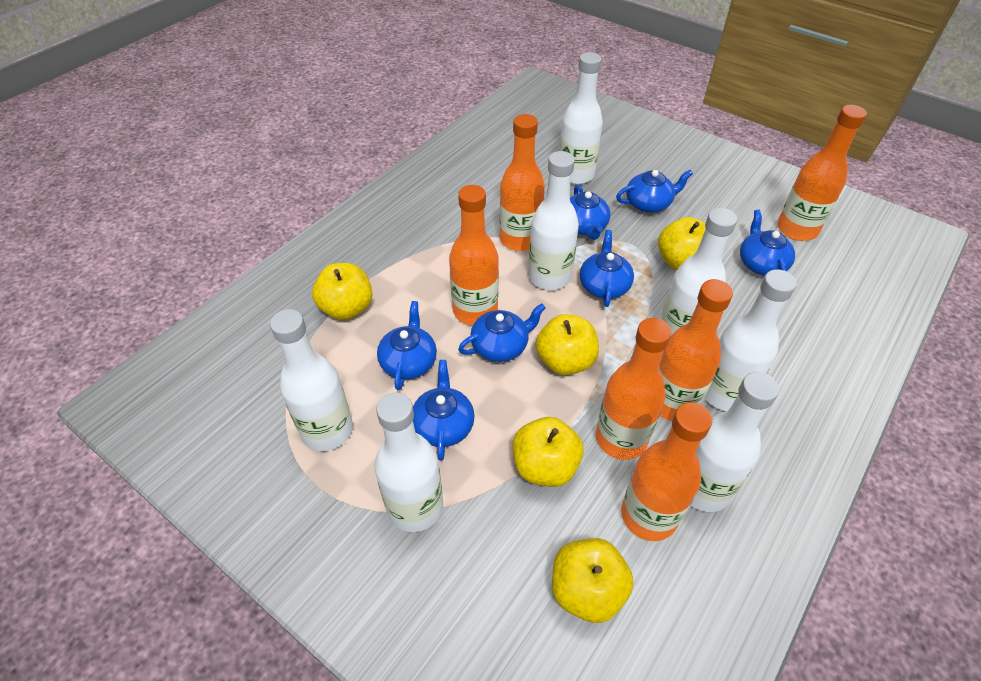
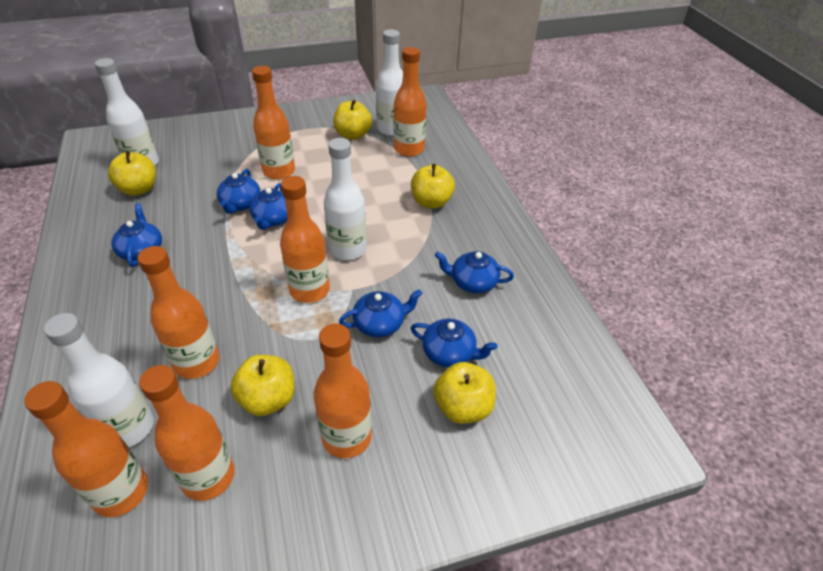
blue teapot: 7 -> 6
orange bottle: 6 -> 7
white bottle: 7 -> 4

